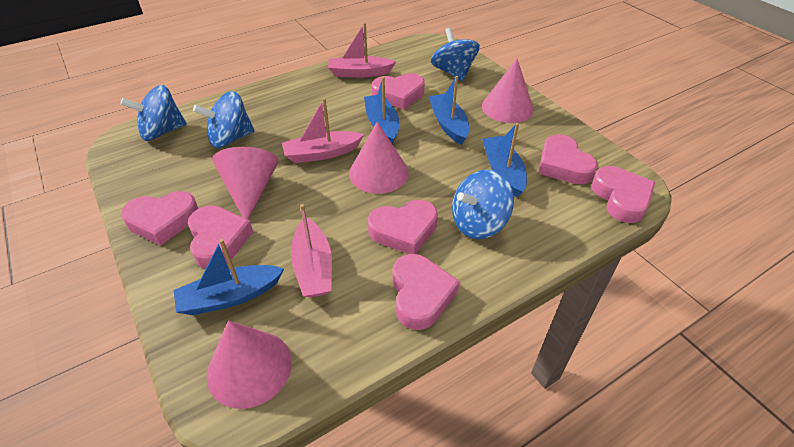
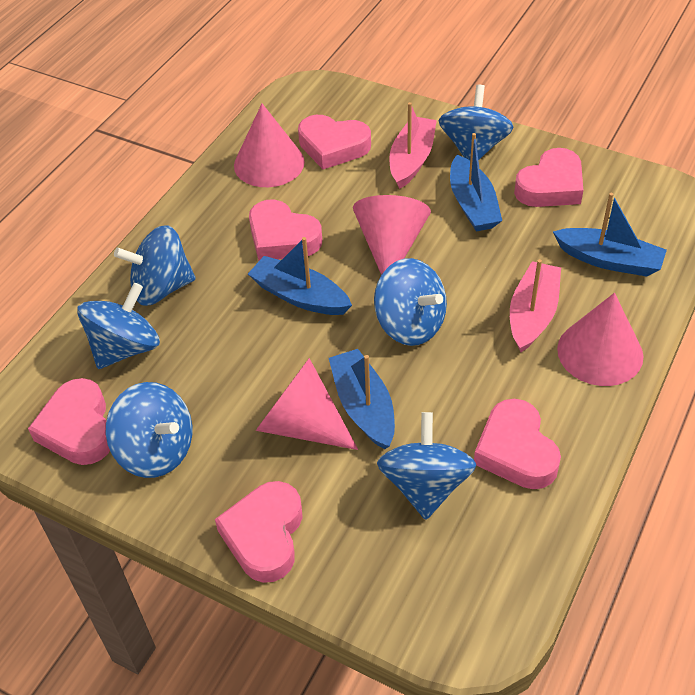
blue spinning top: 4 -> 6
pink boat: 3 -> 2
pink heart: 7 -> 6

